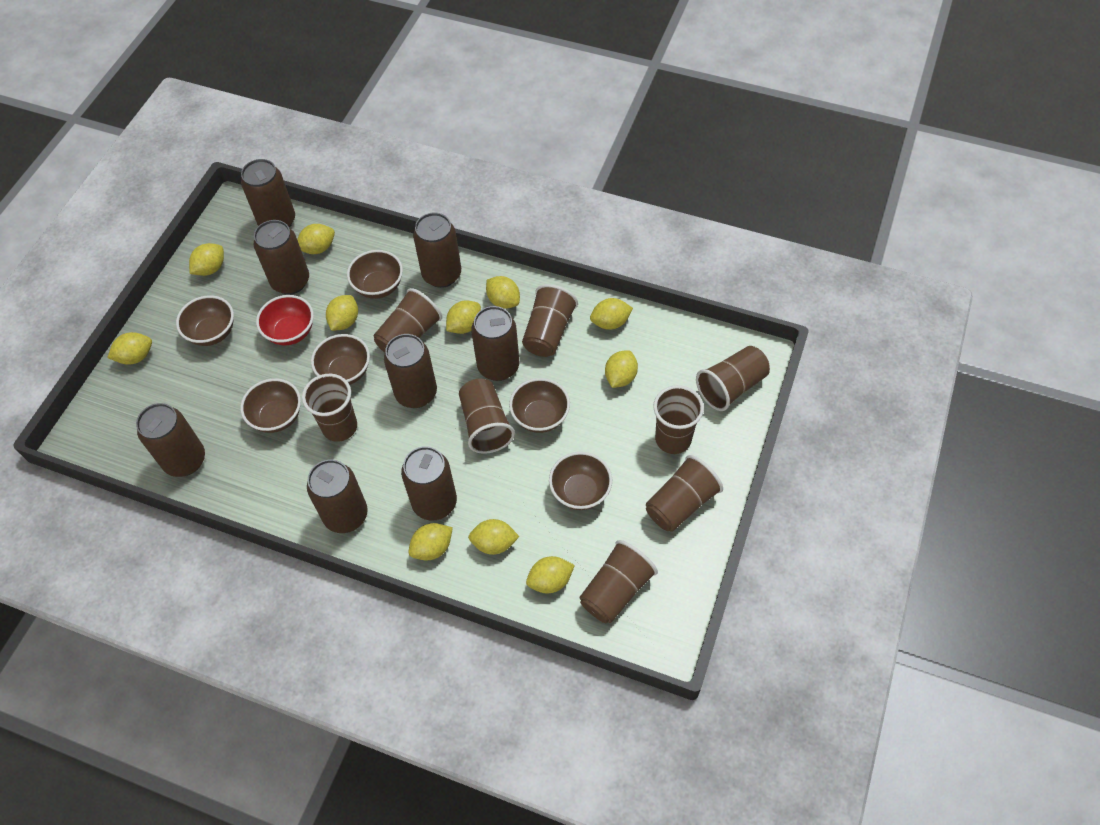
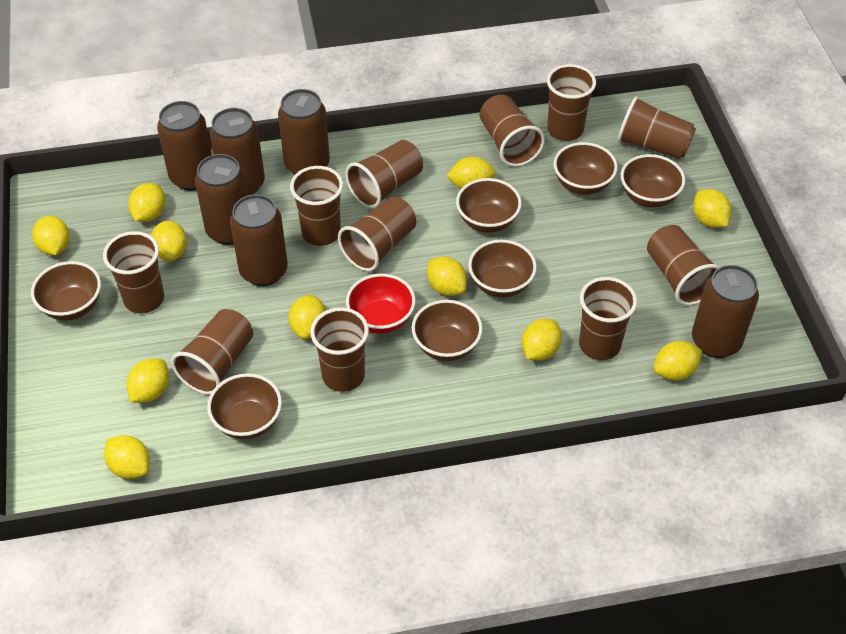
brown bowl: 6 -> 7
brown can: 8 -> 6
brown cup: 8 -> 11

